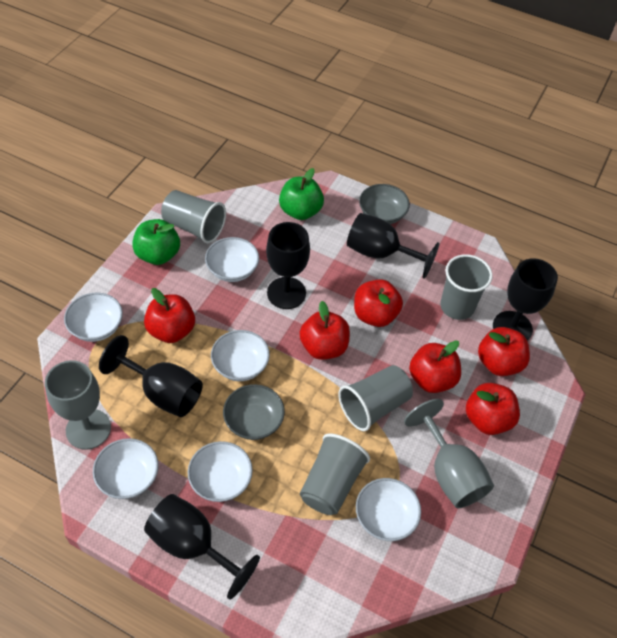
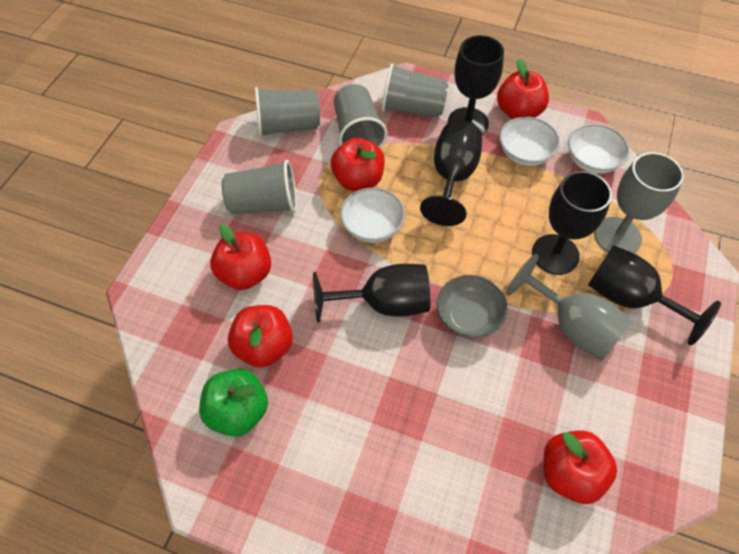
green apple: 2 -> 1
grey bowl: 2 -> 1
red apple: 6 -> 5
white bowl: 6 -> 3

